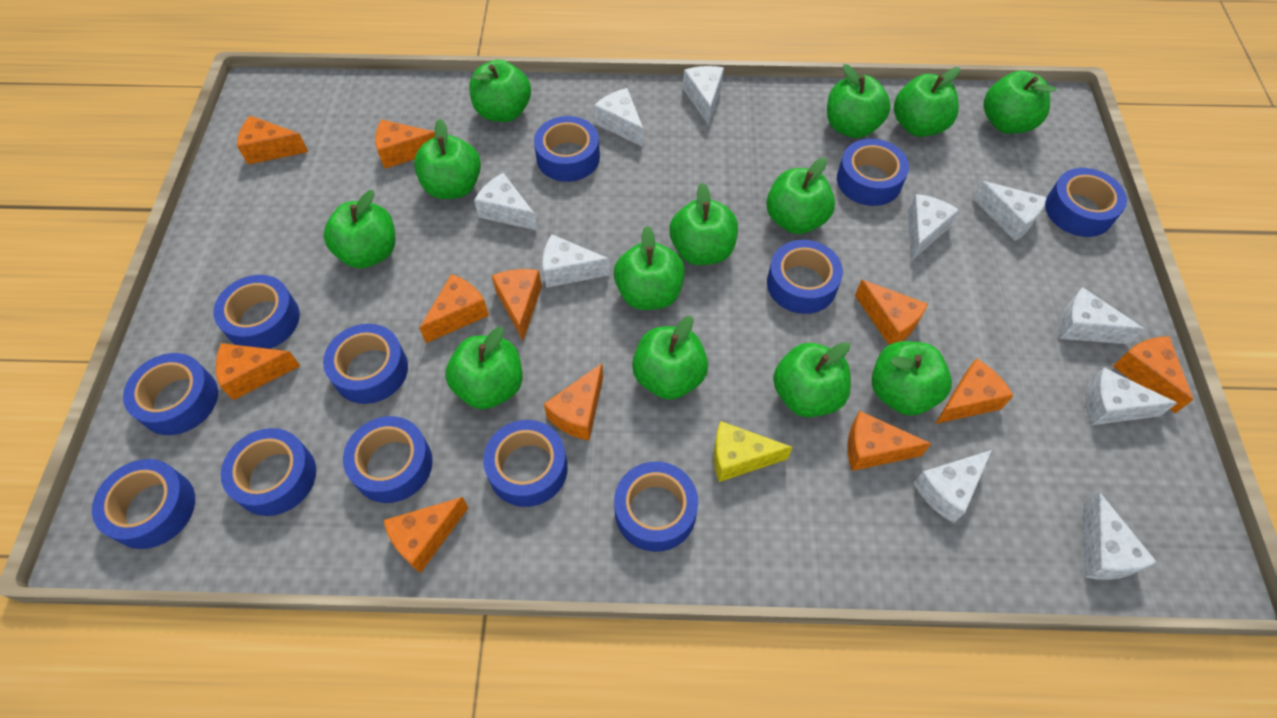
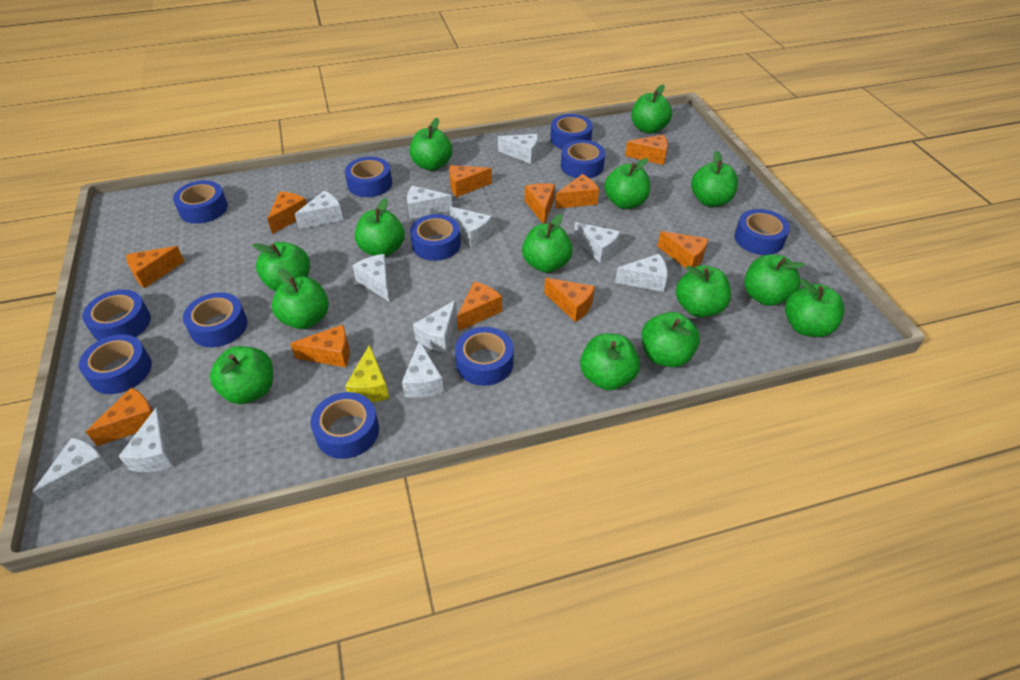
blue tape: 12 -> 11
green apple: 13 -> 14
white cheese: 10 -> 11

